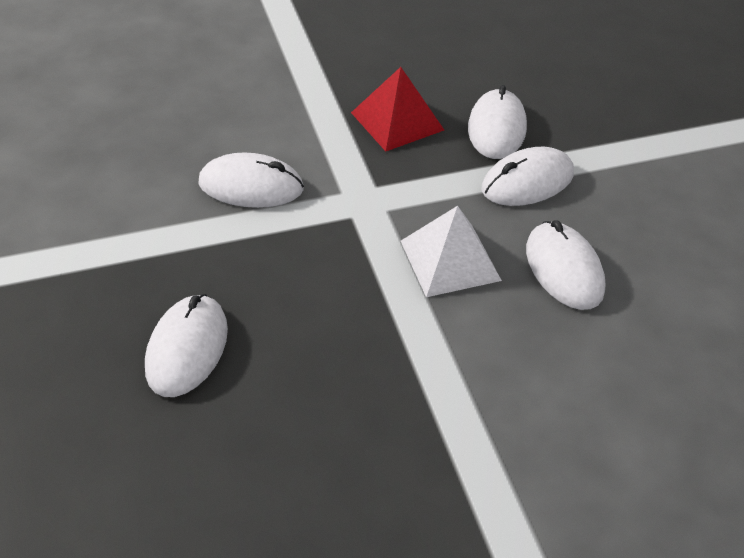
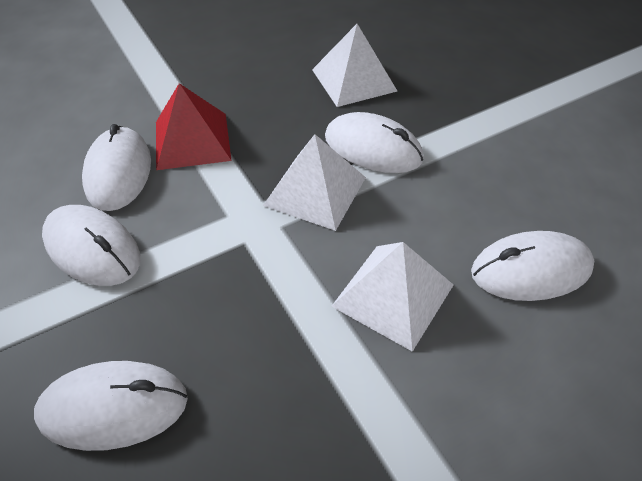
white pyramid: 1 -> 3

